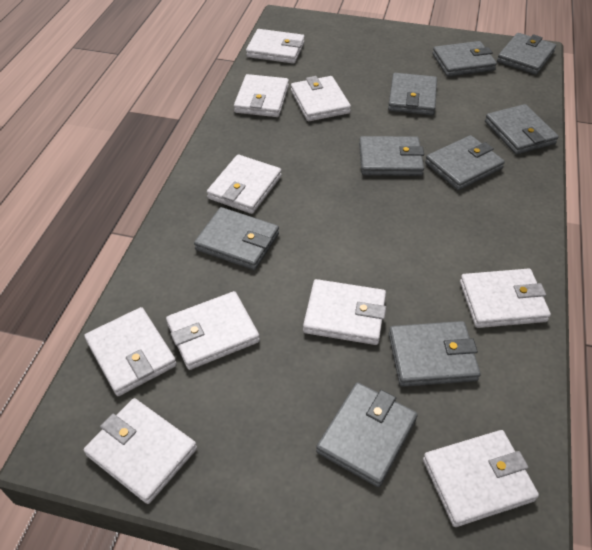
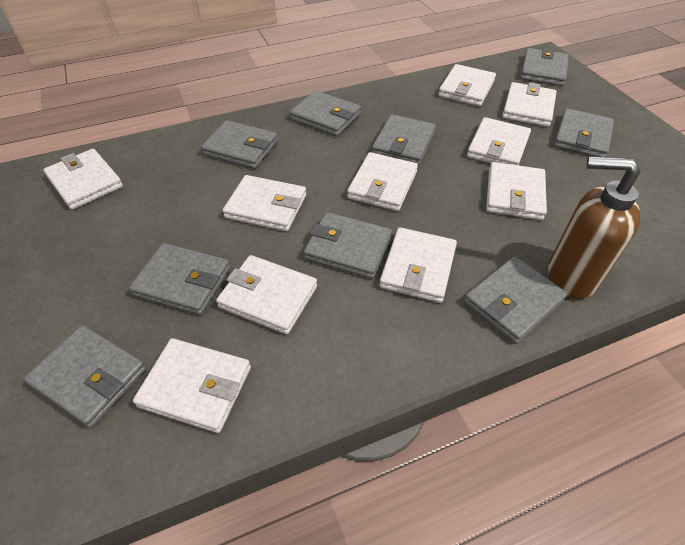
brown soap dispenser: 0 -> 1

